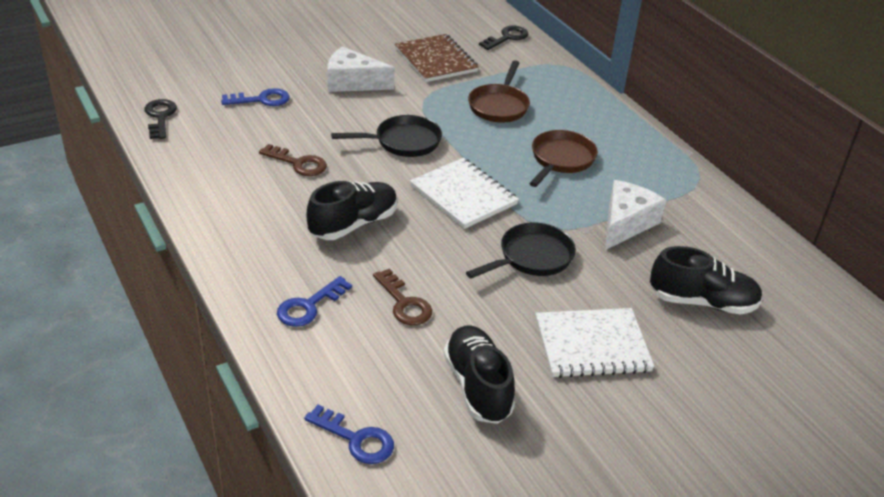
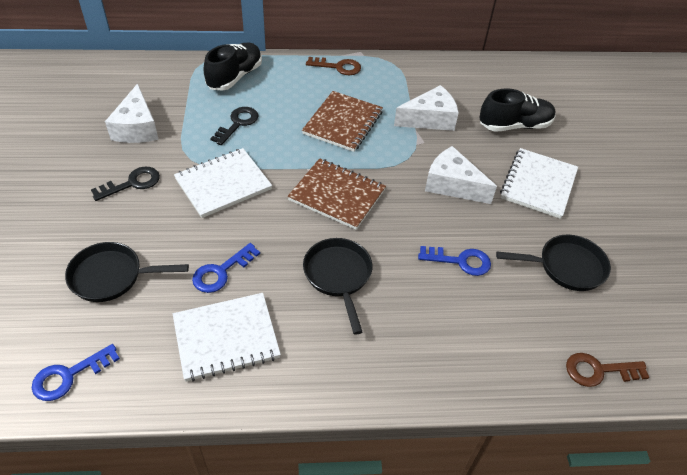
black pan: 2 -> 3
black shoe: 3 -> 2
brown notebook: 1 -> 2
brown pan: 2 -> 0
white cheese: 2 -> 3
white notebook: 2 -> 3

